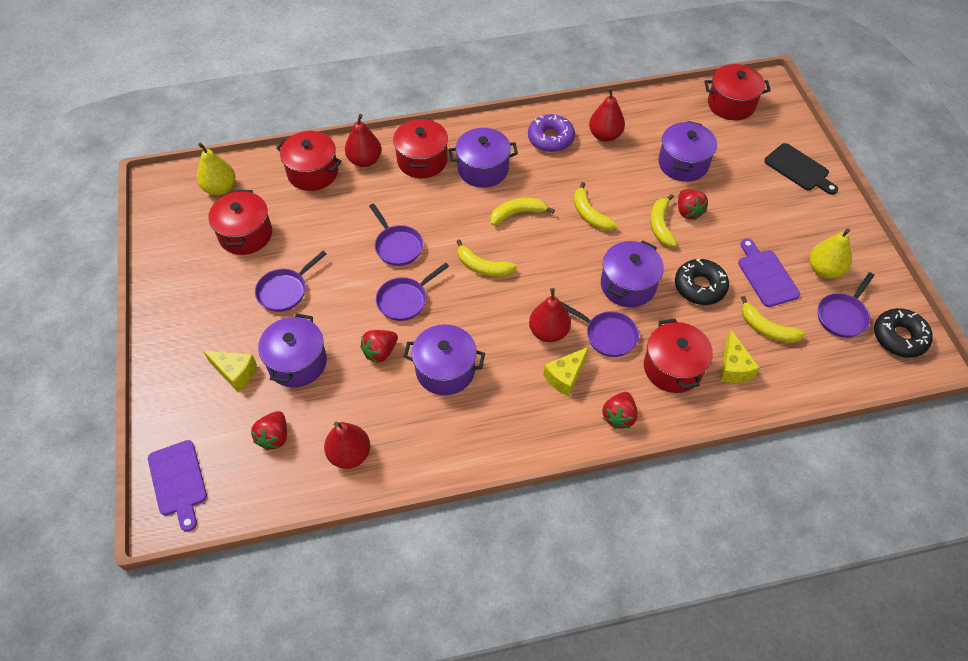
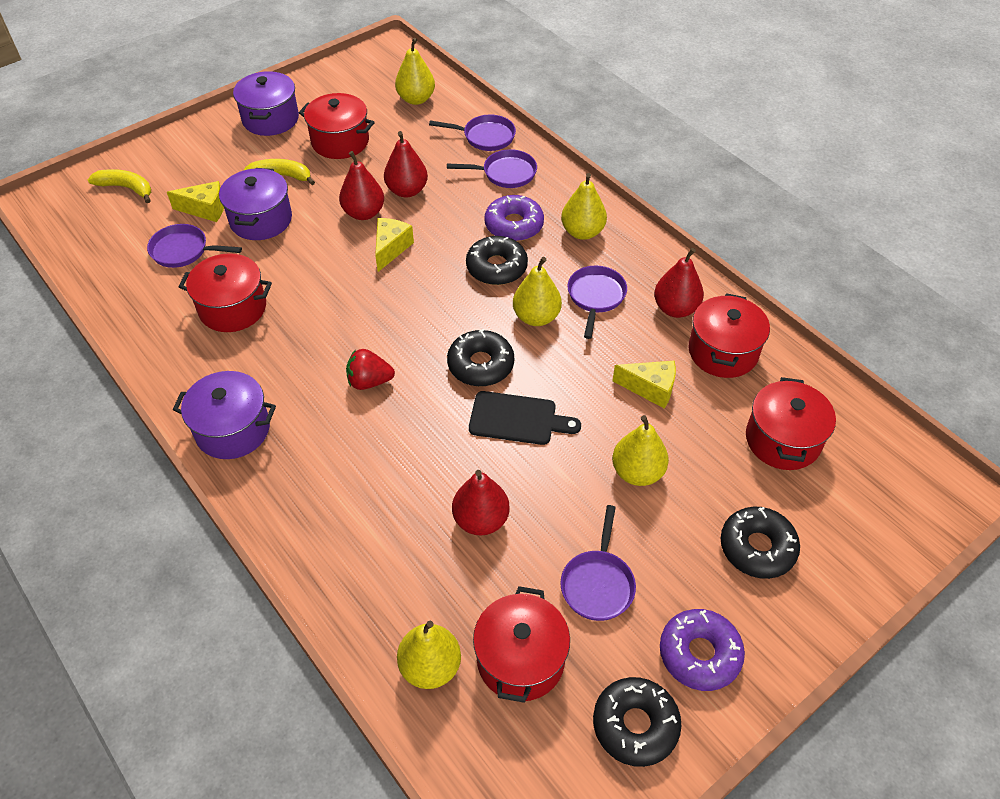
black donut: 2 -> 4
purple cutting board: 2 -> 0
purple donut: 1 -> 2
purple pot: 5 -> 3
red strawberry: 4 -> 1
yellow banana: 5 -> 2
yellow pear: 2 -> 5

